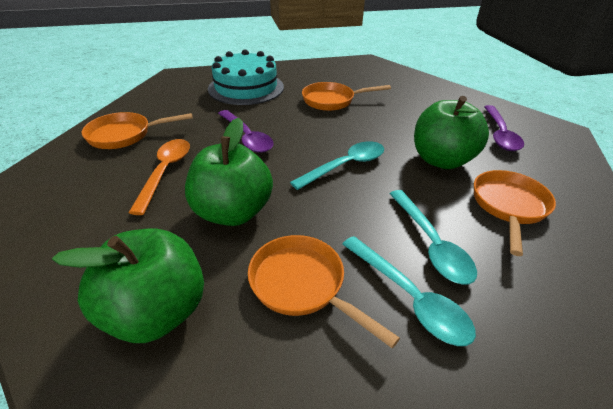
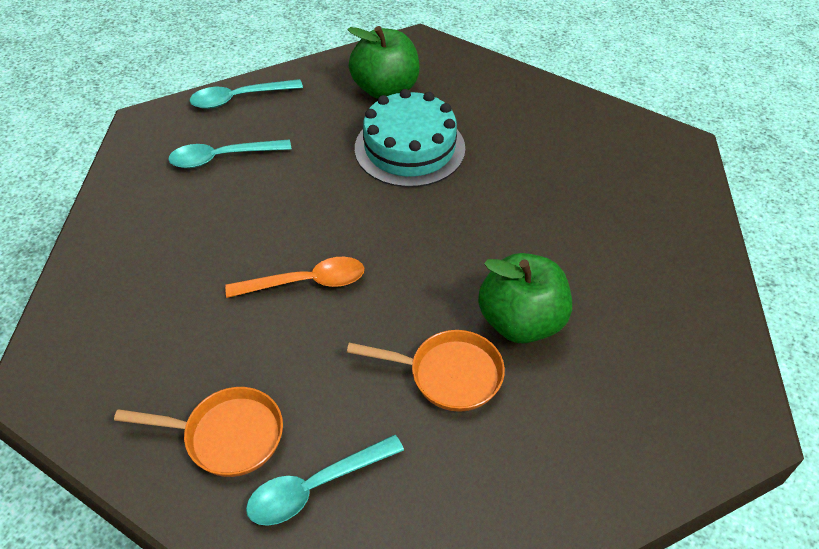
green apple: 3 -> 2
orange pan: 4 -> 2
purple spoon: 2 -> 0

